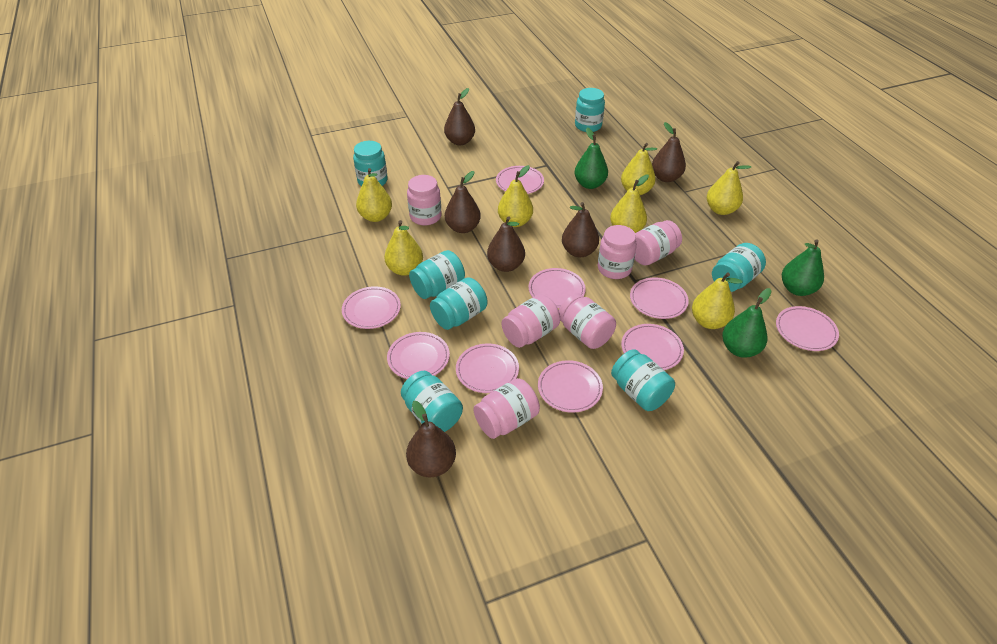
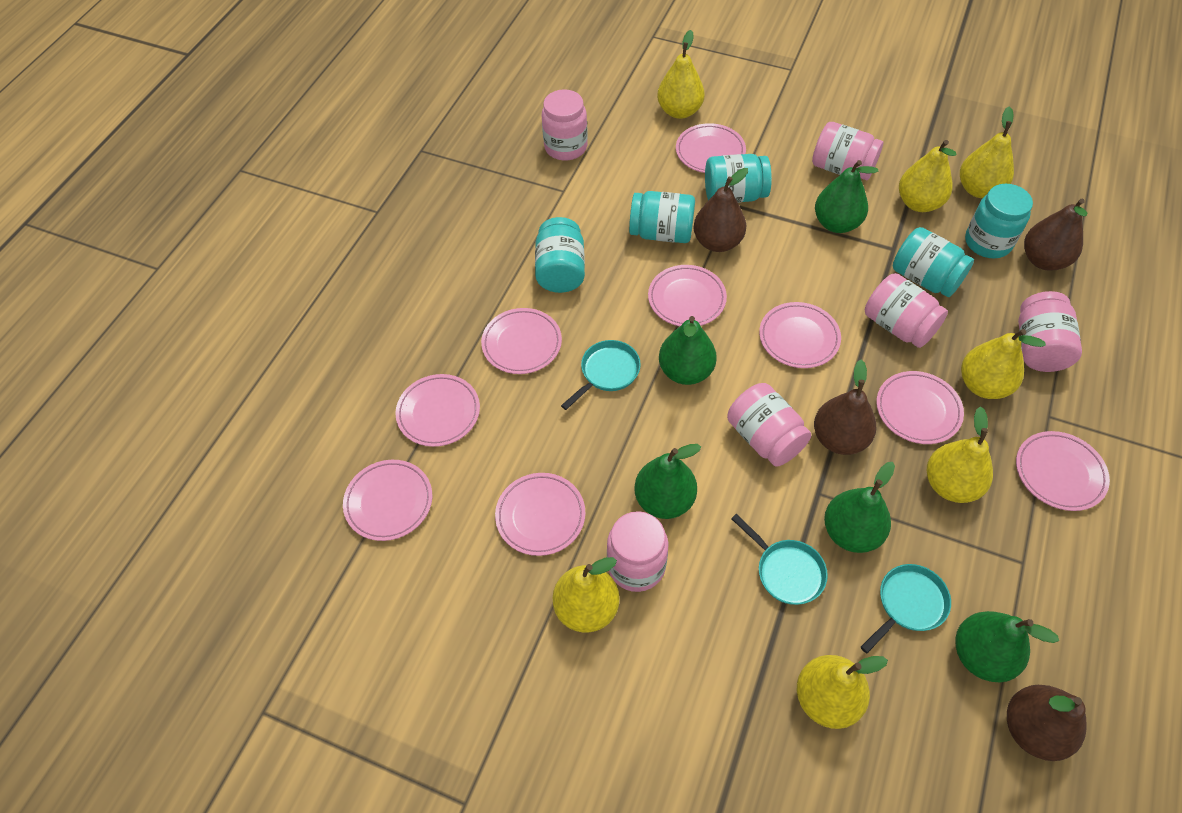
brown pear: 6 -> 4
green pear: 3 -> 5
turquoise jar: 7 -> 5
turquoise pan: 0 -> 3

